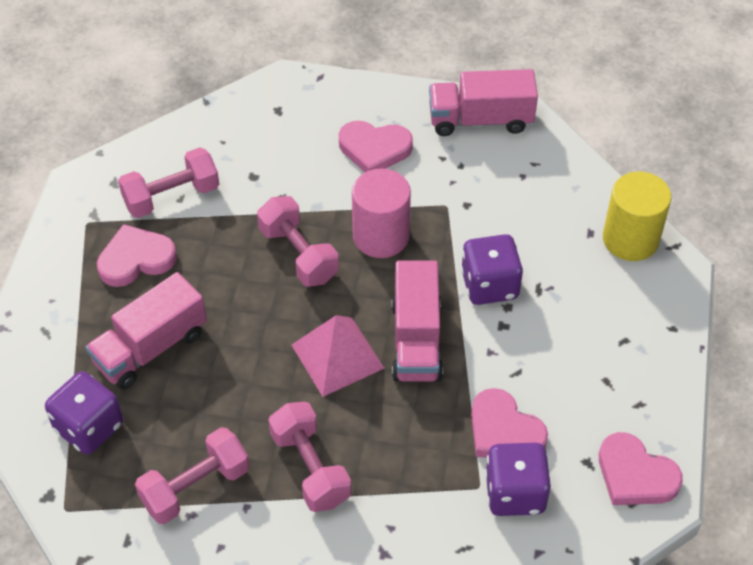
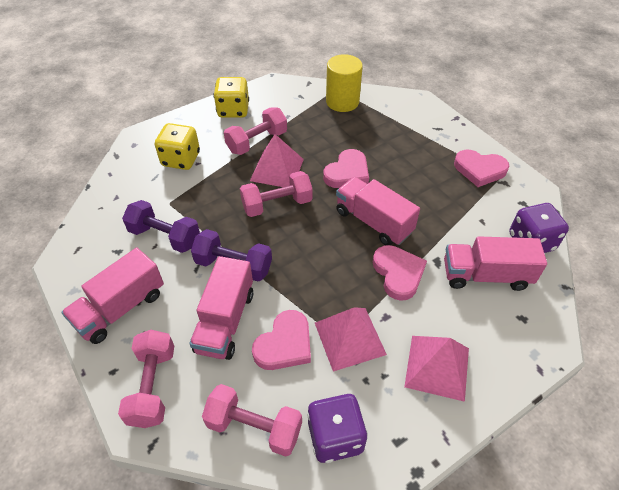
pink cylinder: 1 -> 0
pink pyramid: 1 -> 3
pink truck: 3 -> 4
purple dice: 3 -> 2
purple dumbbell: 0 -> 2
yellow dice: 0 -> 2

